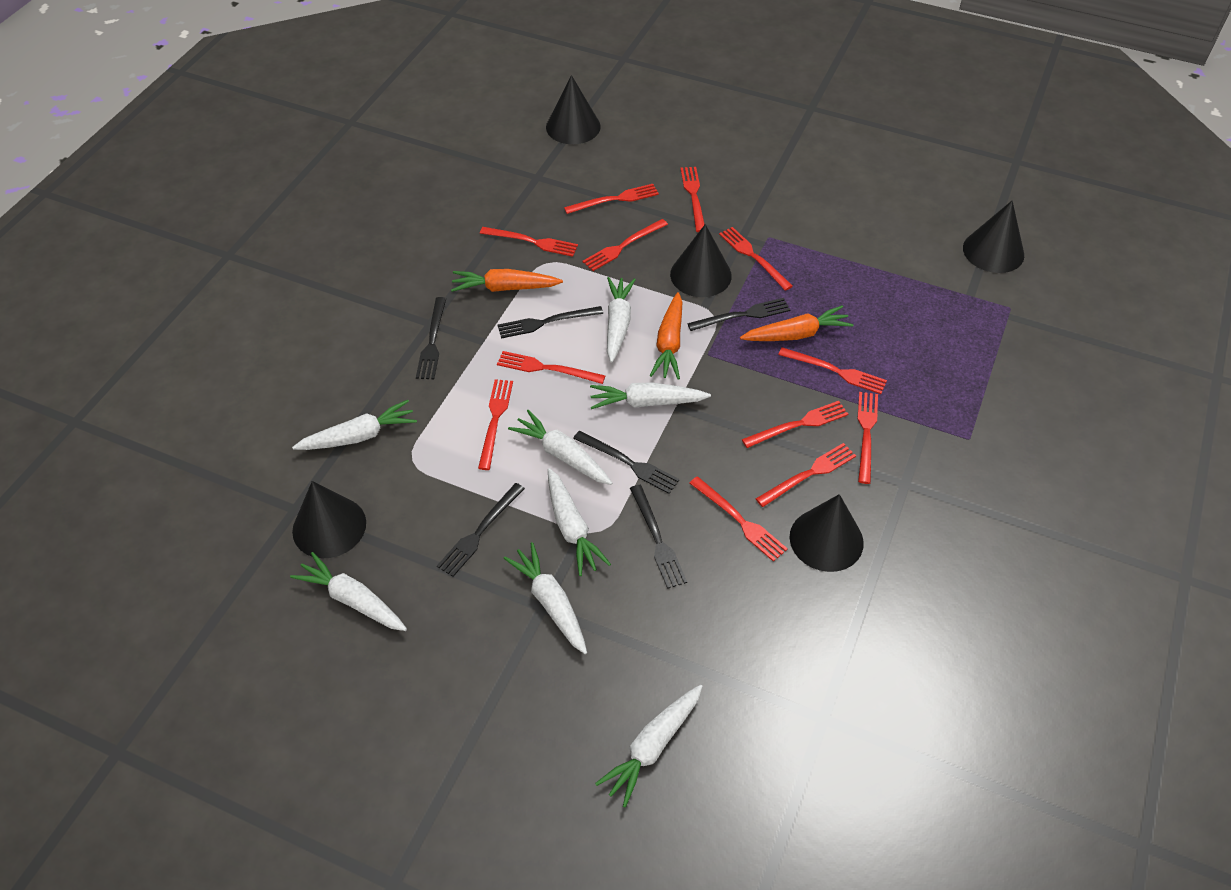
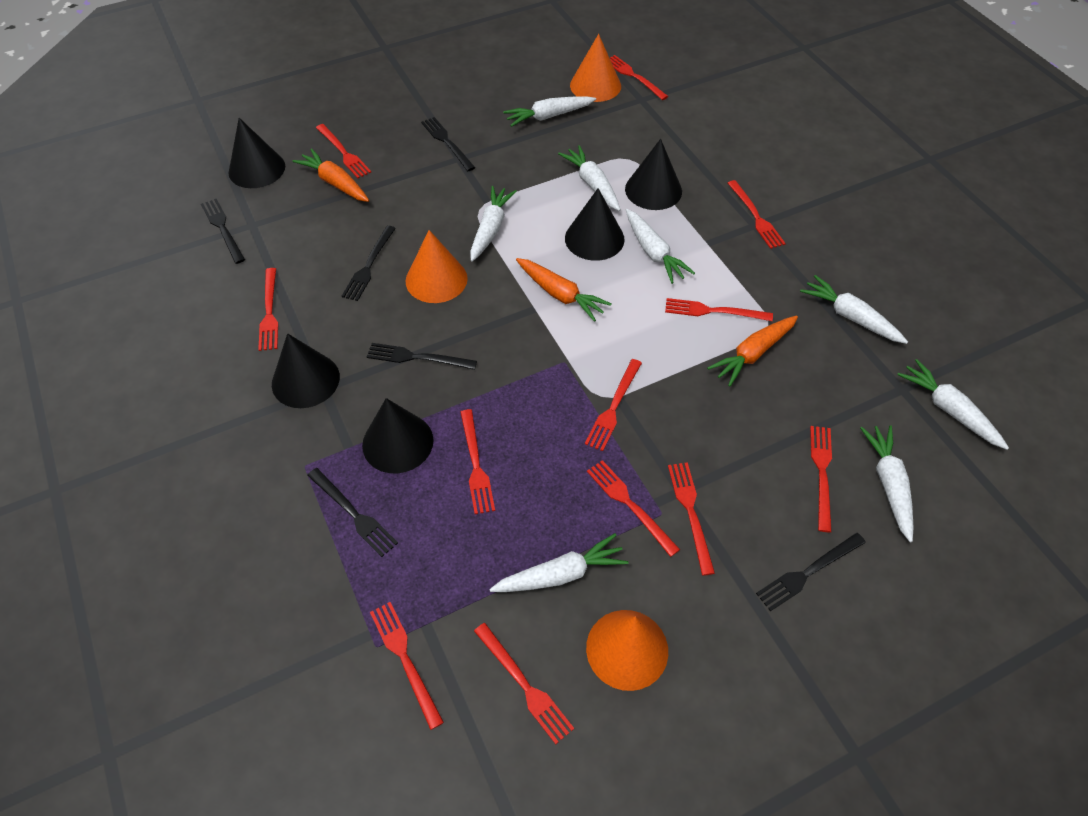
orange cone: 0 -> 3

